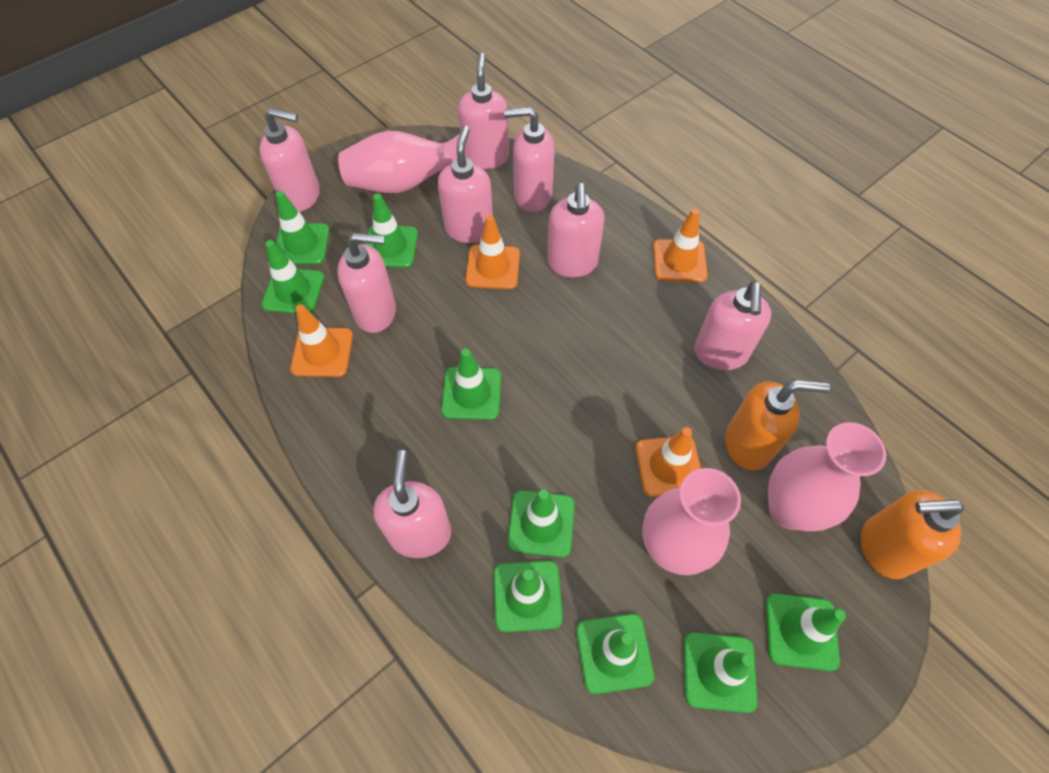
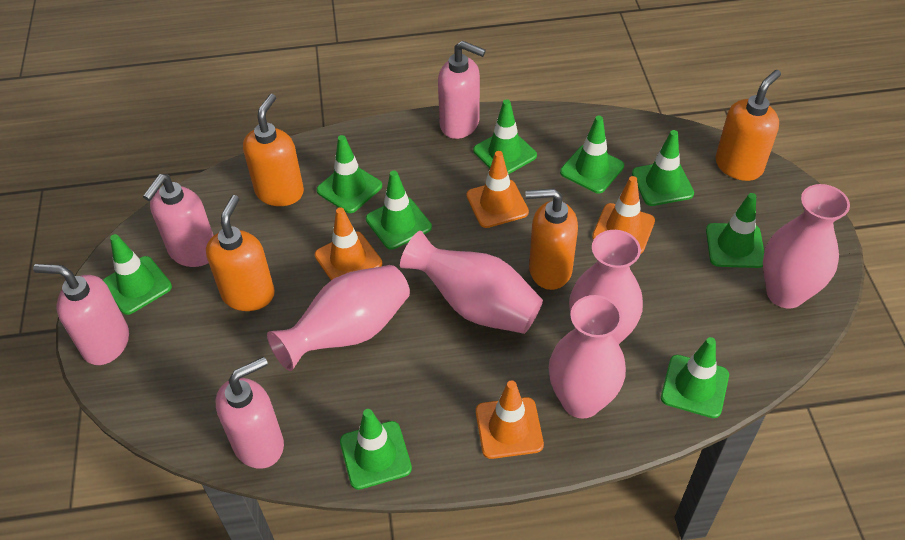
orange soap dispenser: 2 -> 4
pink soap dispenser: 8 -> 4
pink vase: 3 -> 5

